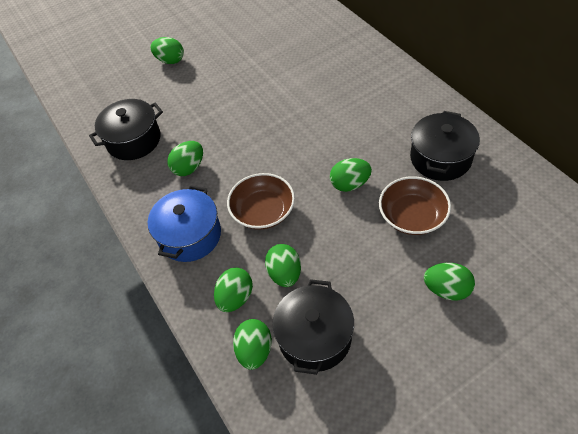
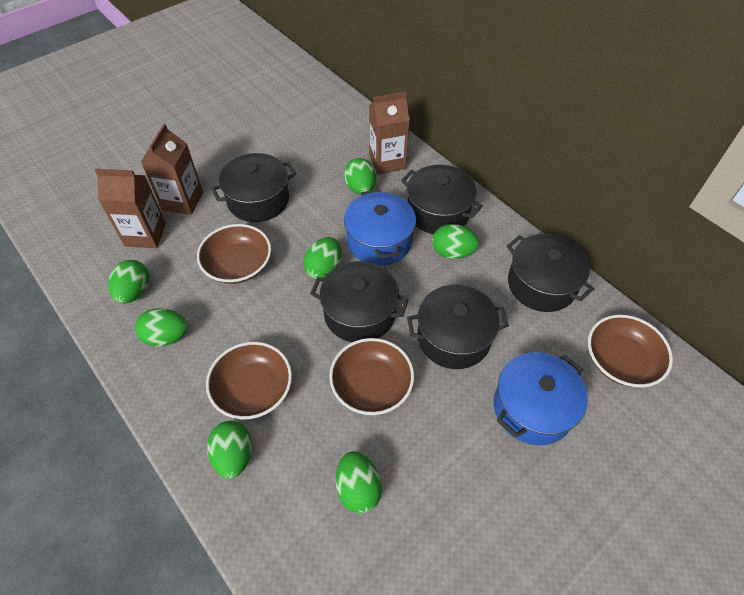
black pot: 3 -> 5
blue pot: 1 -> 2
brown bowl: 2 -> 4
brown carton: 0 -> 3

